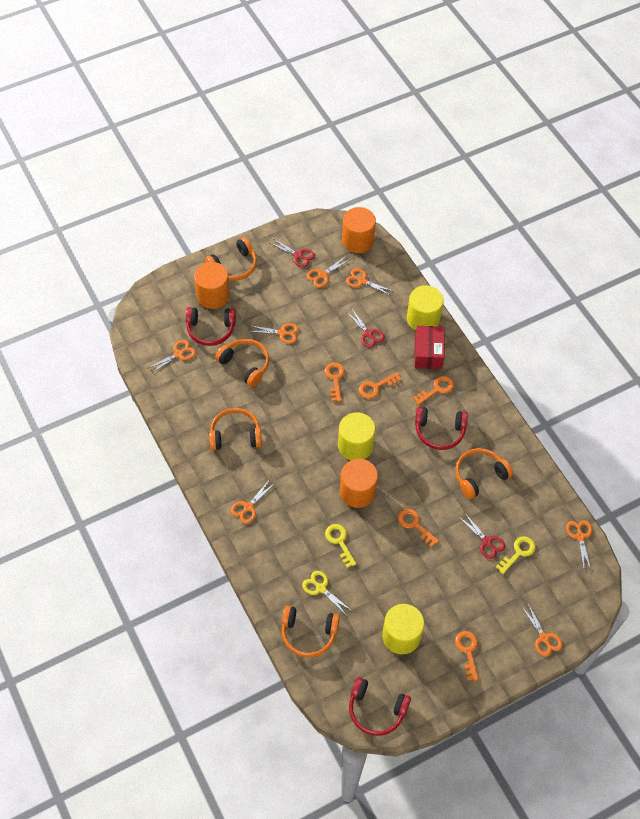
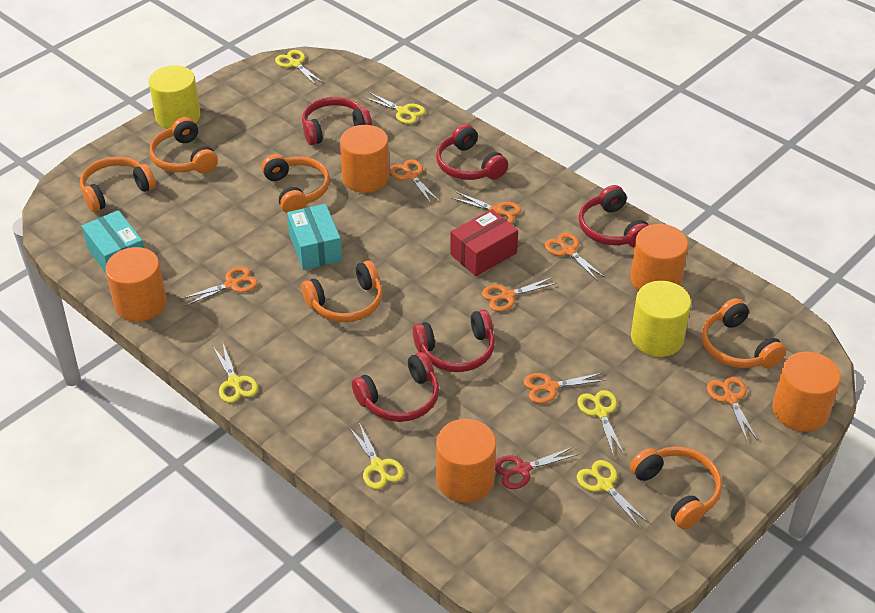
orange cylinder: 3 -> 5
orange headphones: 5 -> 6
orange key: 5 -> 0
red headphones: 3 -> 5
red scissors: 3 -> 1
turquoise box: 0 -> 2
yellow cylinder: 3 -> 2
yellow key: 2 -> 0
yellow scissors: 1 -> 6

